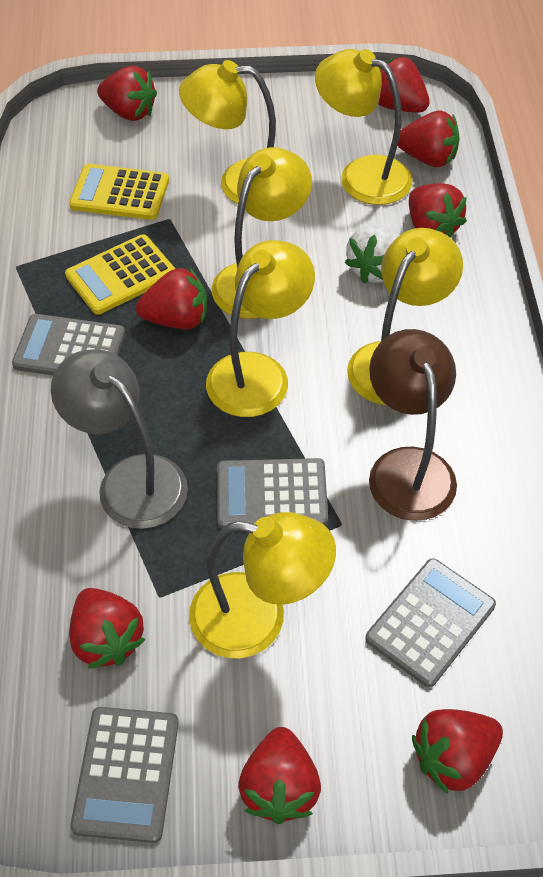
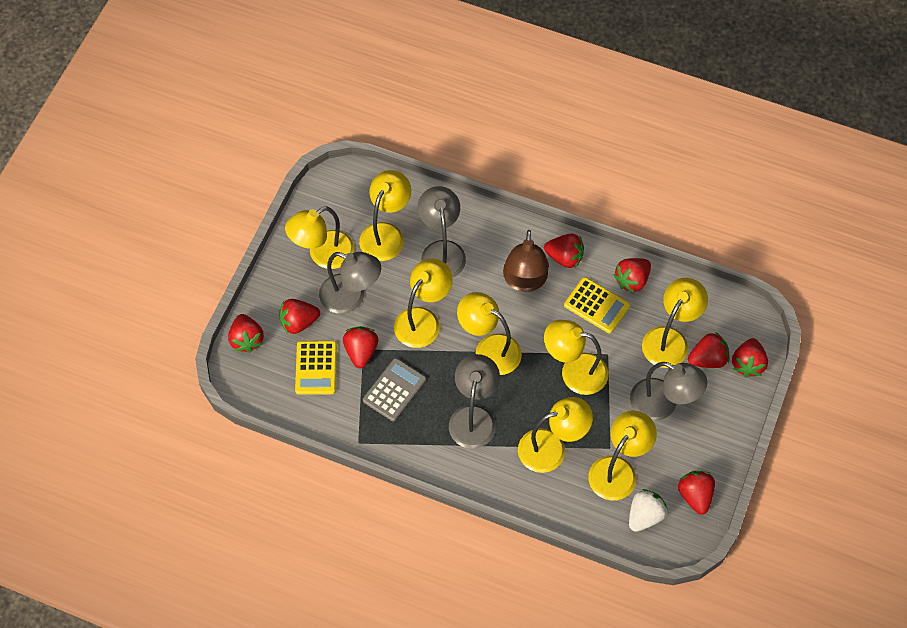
grey calculator: 4 -> 1
grey lamp: 1 -> 4
yellow lamp: 6 -> 8

